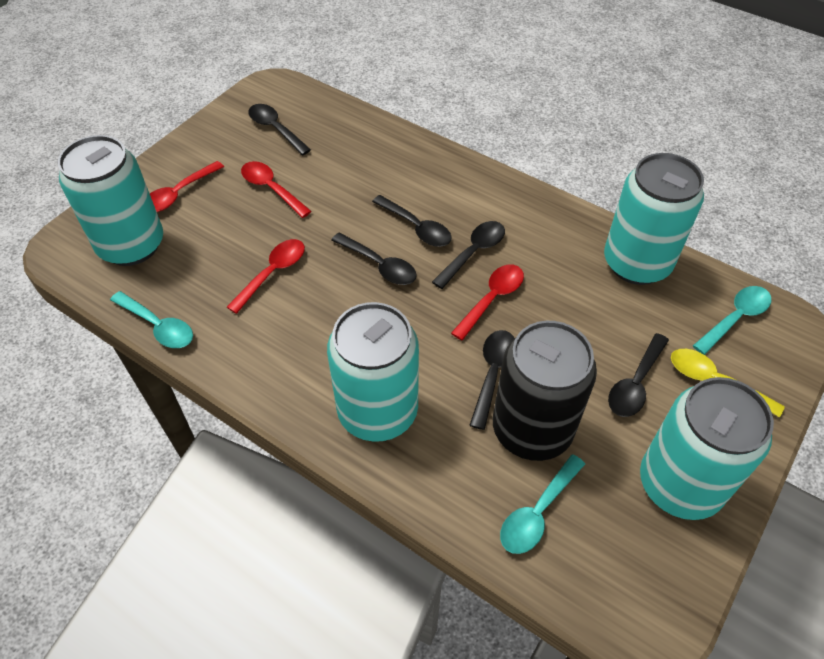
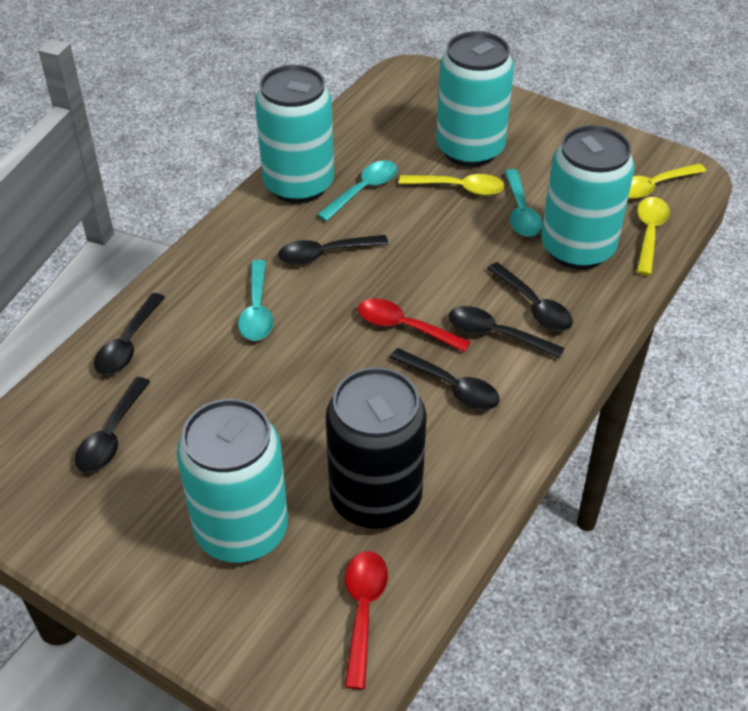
red spoon: 4 -> 2
yellow spoon: 1 -> 3

